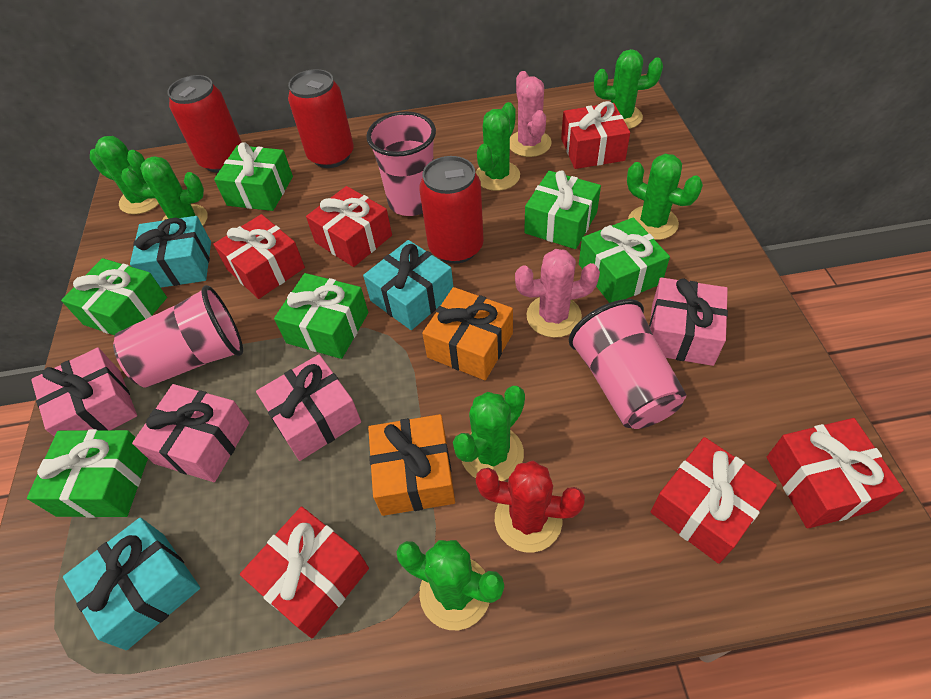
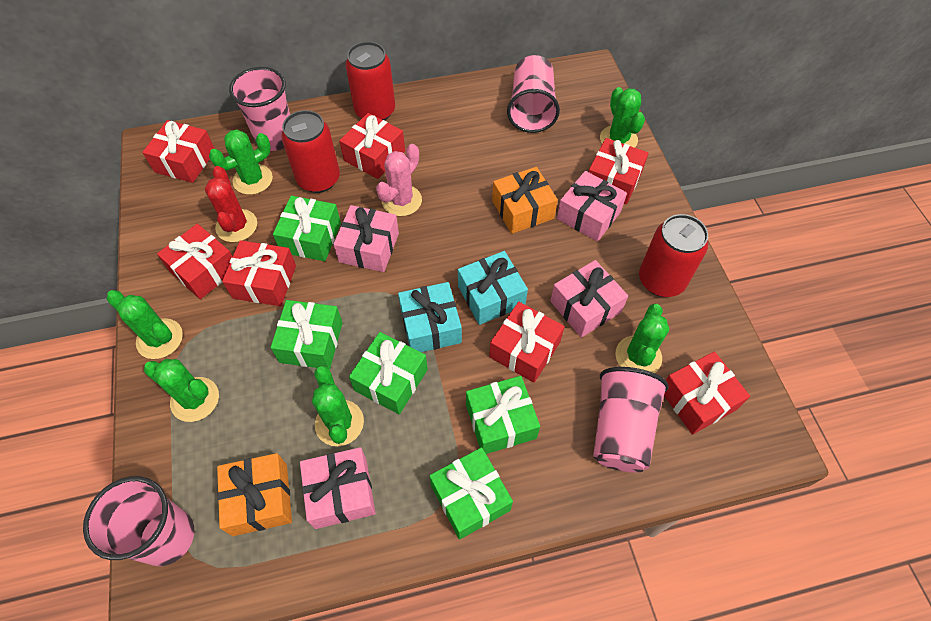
green cactus: 7 -> 6
green gift: 6 -> 5
pink cactus: 2 -> 1
pink cup: 3 -> 4
red gift: 6 -> 7
turquoise gift: 3 -> 2

